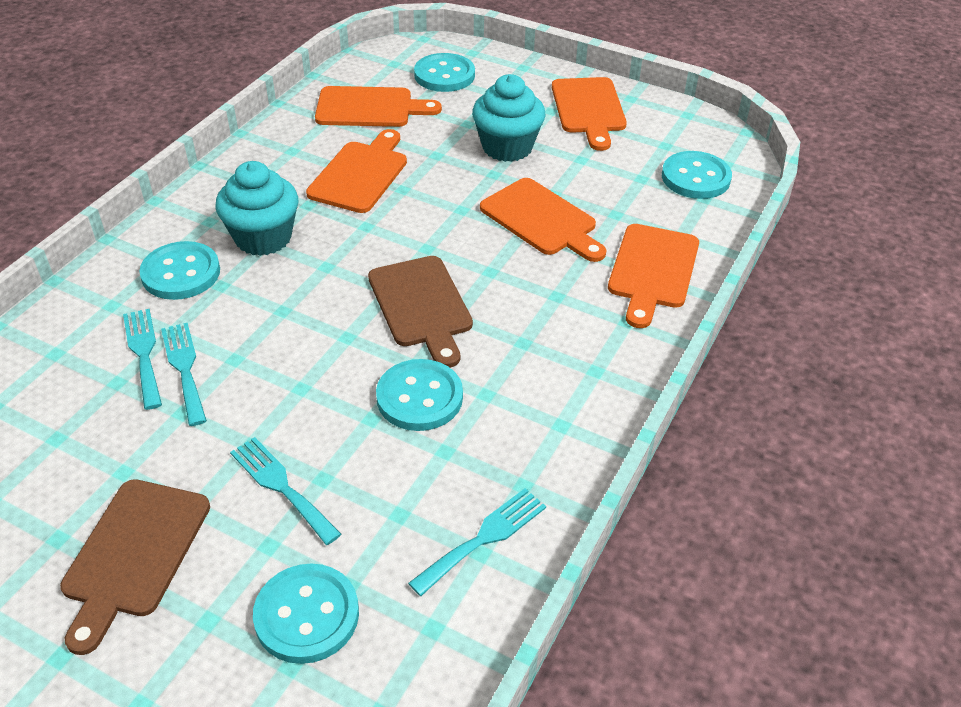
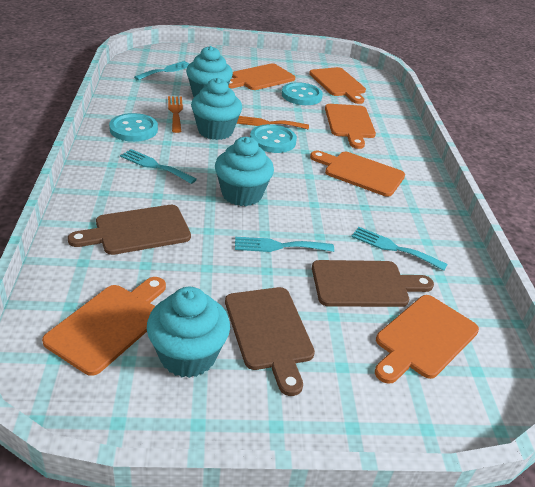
brown cutting board: 2 -> 3
orange cutting board: 5 -> 6
orange fork: 0 -> 2
turquoise button: 5 -> 3
turquoise cupcake: 2 -> 4

